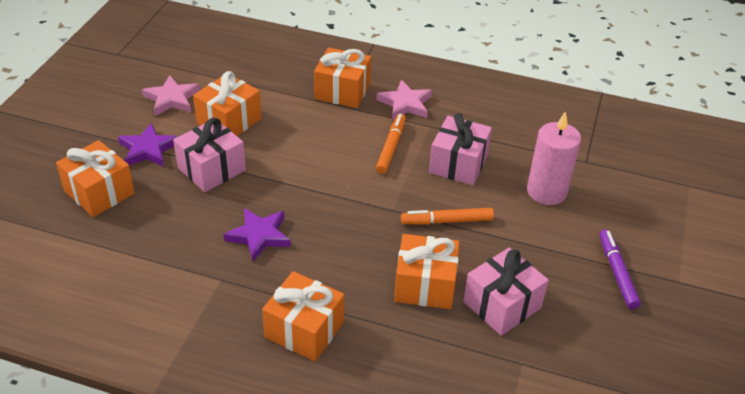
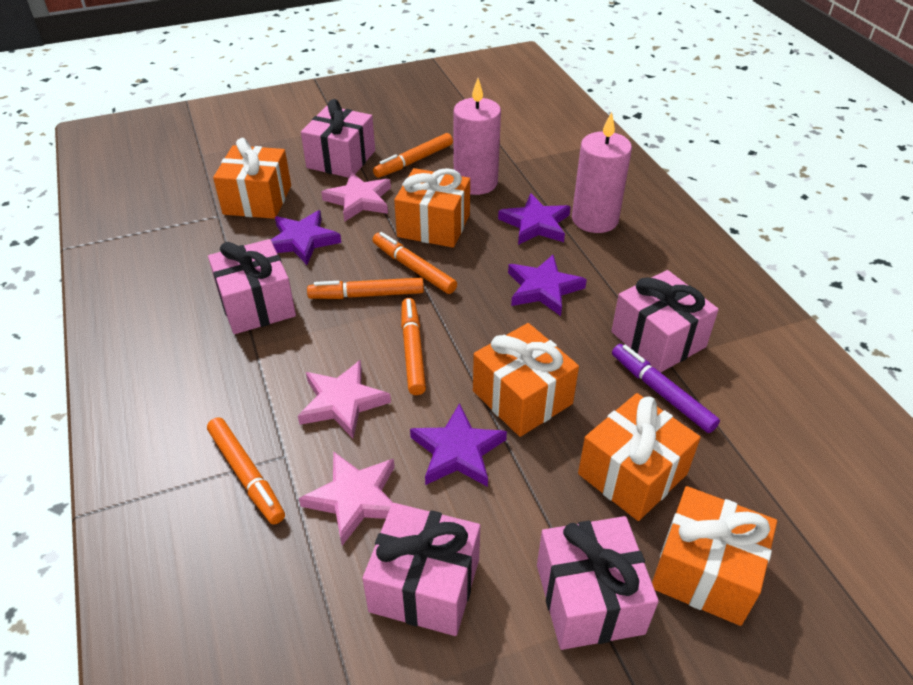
orange marker: 2 -> 5
pink candle: 1 -> 2
pink gift: 3 -> 5
pink star: 2 -> 3
purple star: 2 -> 4

